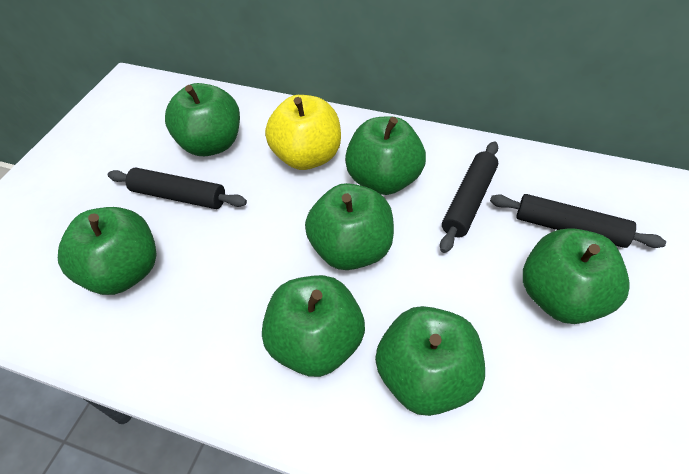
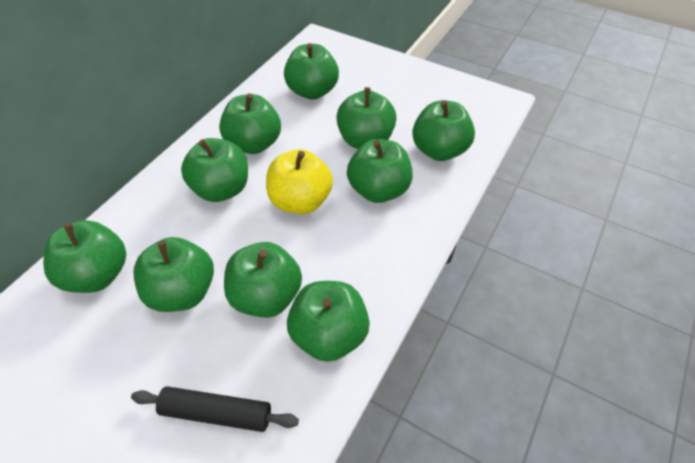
black rolling pin: 3 -> 1
green apple: 7 -> 10

